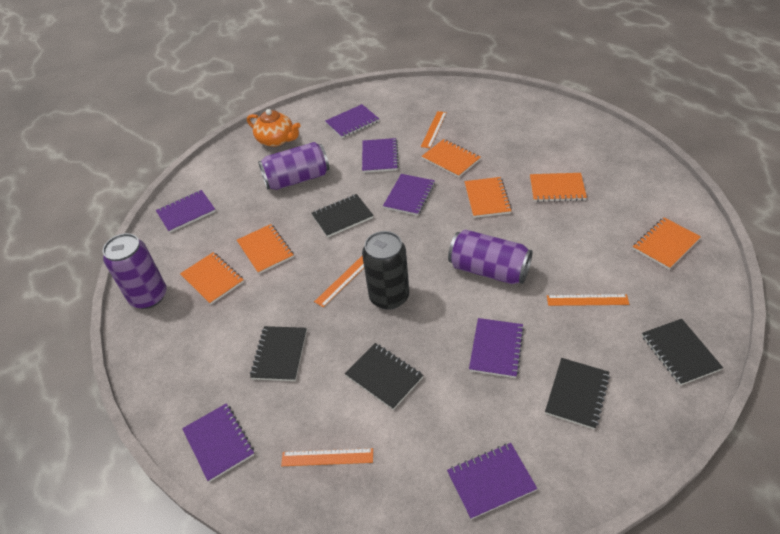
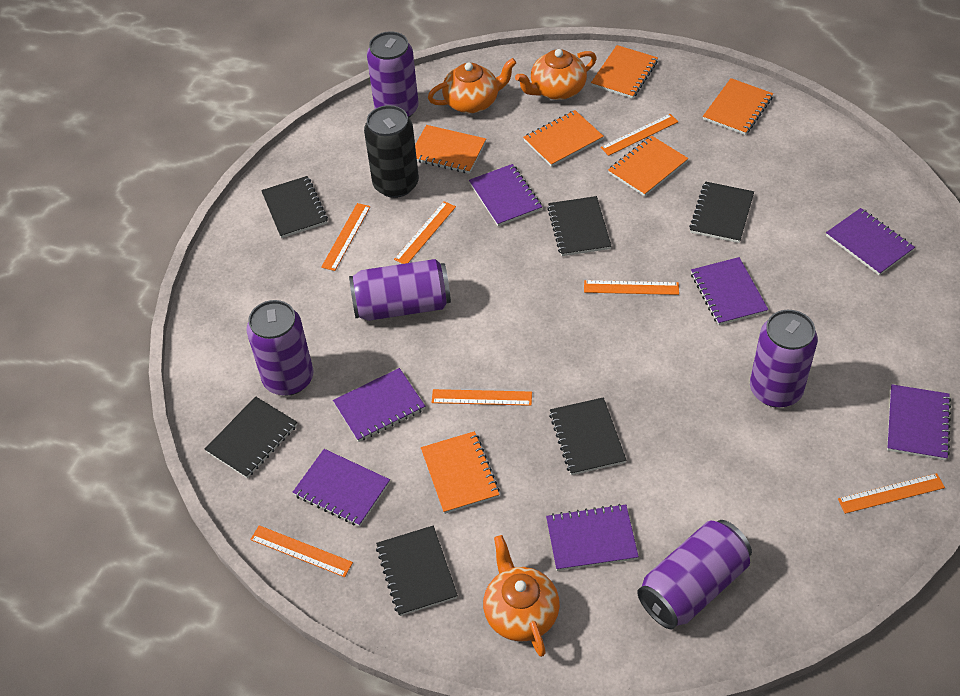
black notebook: 5 -> 6
orange ruler: 4 -> 7
orange teapot: 1 -> 3
purple can: 3 -> 5

